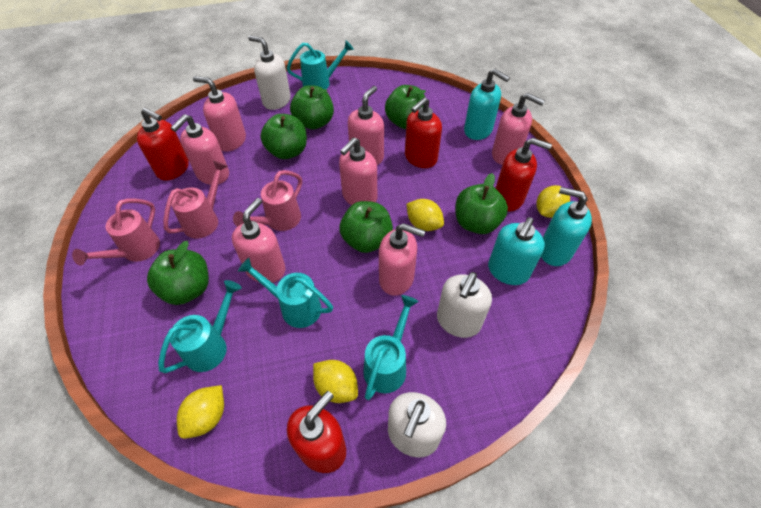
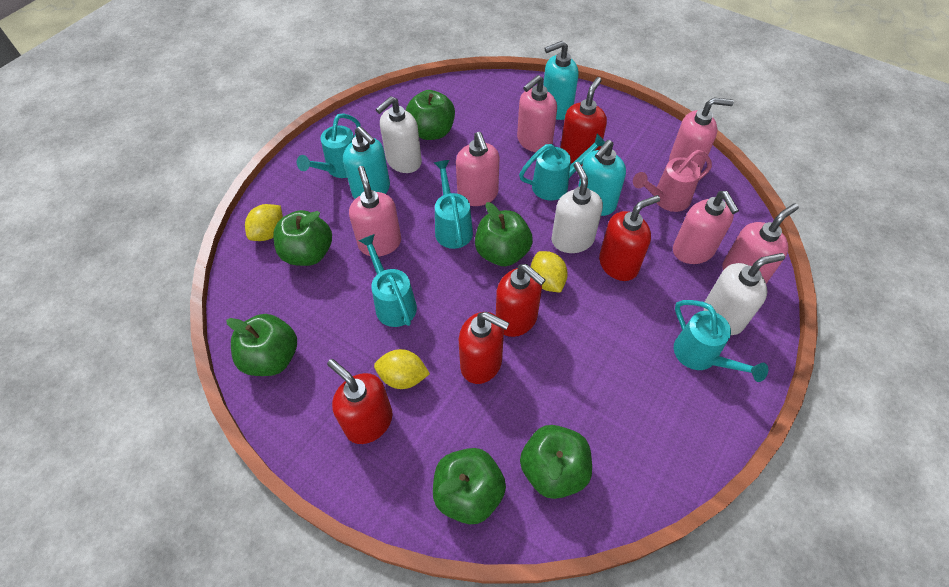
pink soap dispenser: 7 -> 6
pink watering can: 3 -> 1
red soap dispenser: 4 -> 5
turquoise watering can: 4 -> 5
yellow lemon: 4 -> 3

